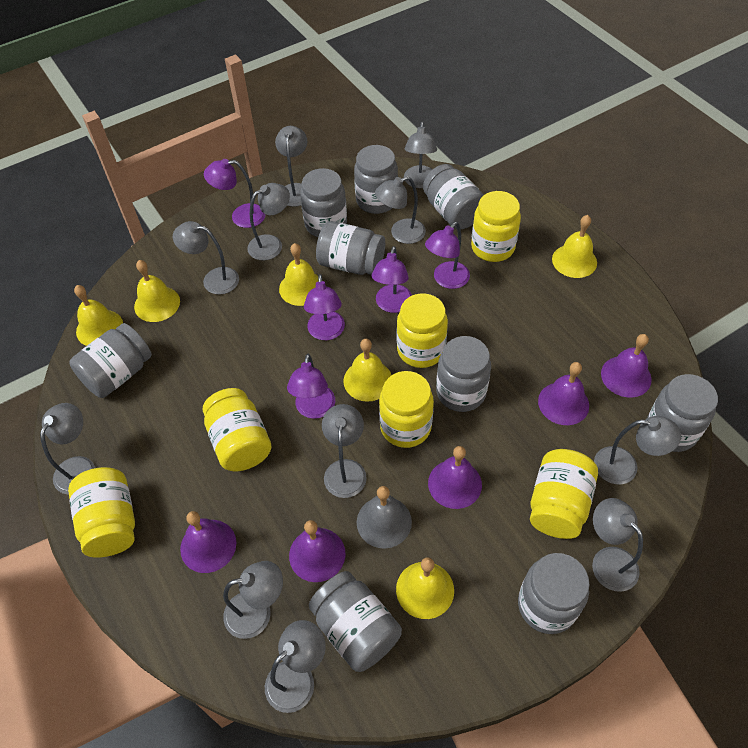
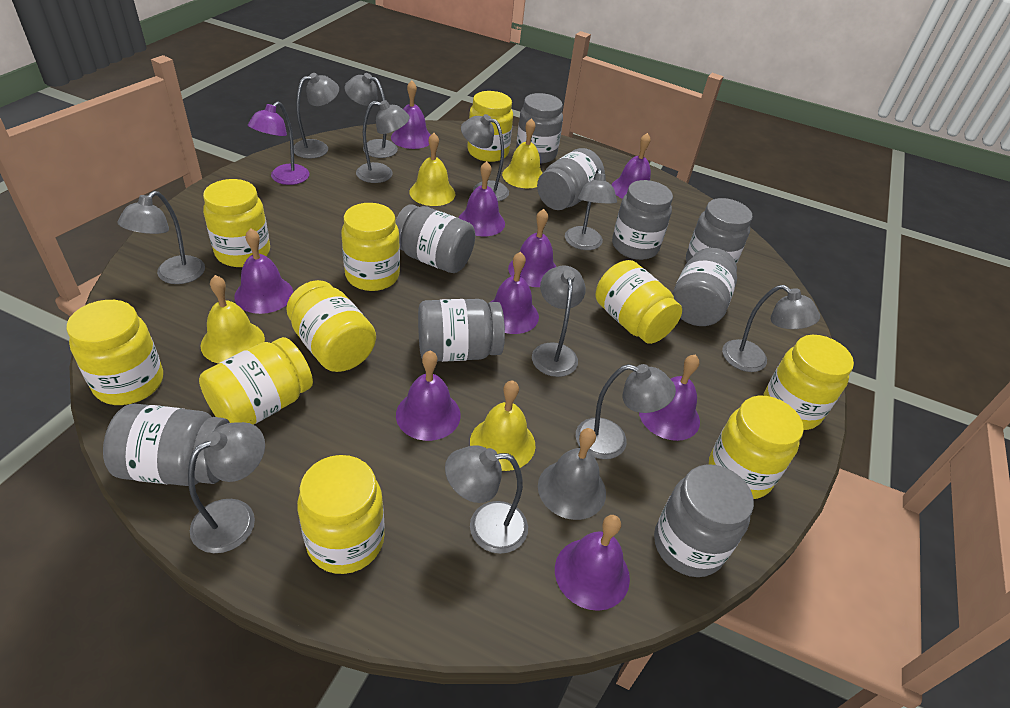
purple bell: 5 -> 9
purple lamp: 5 -> 1
yellow bell: 6 -> 4
yellow jar: 6 -> 10

